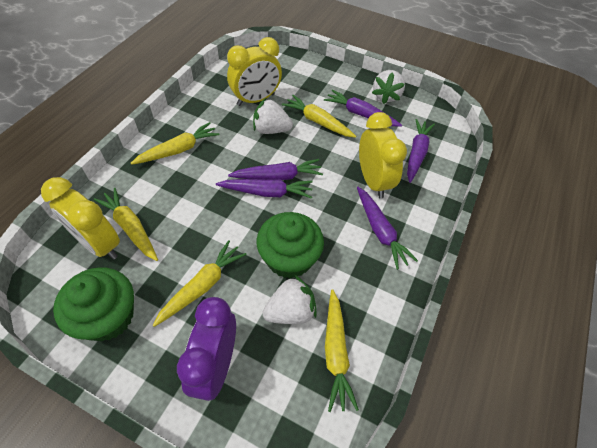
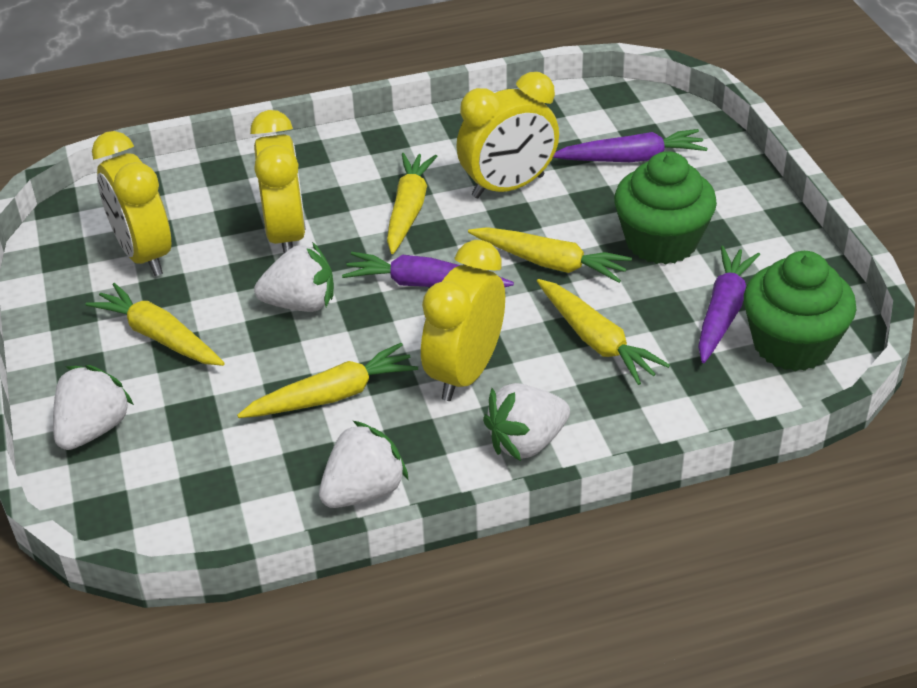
purple carrot: 5 -> 3
purple clock: 1 -> 0
white strawberry: 3 -> 4
yellow clock: 3 -> 4

